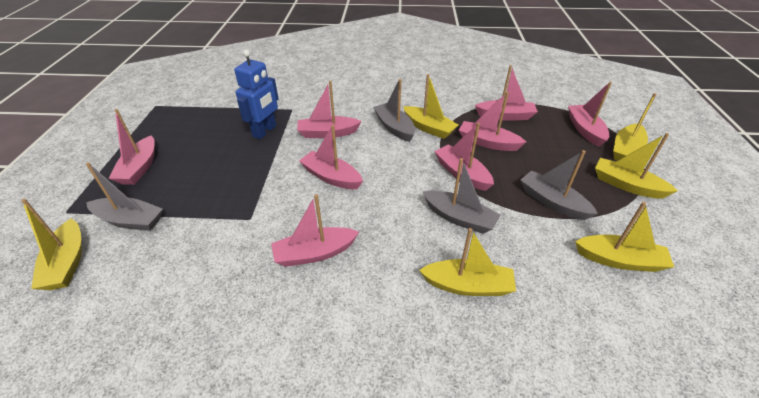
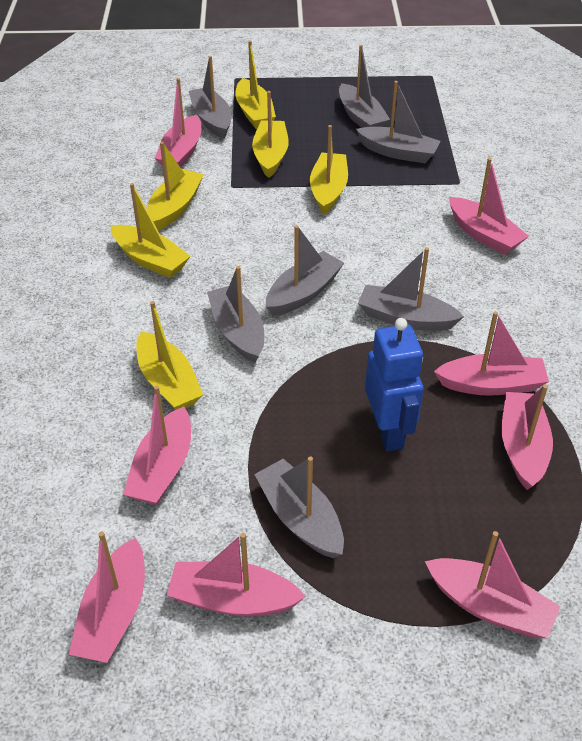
grey boat: 4 -> 7

